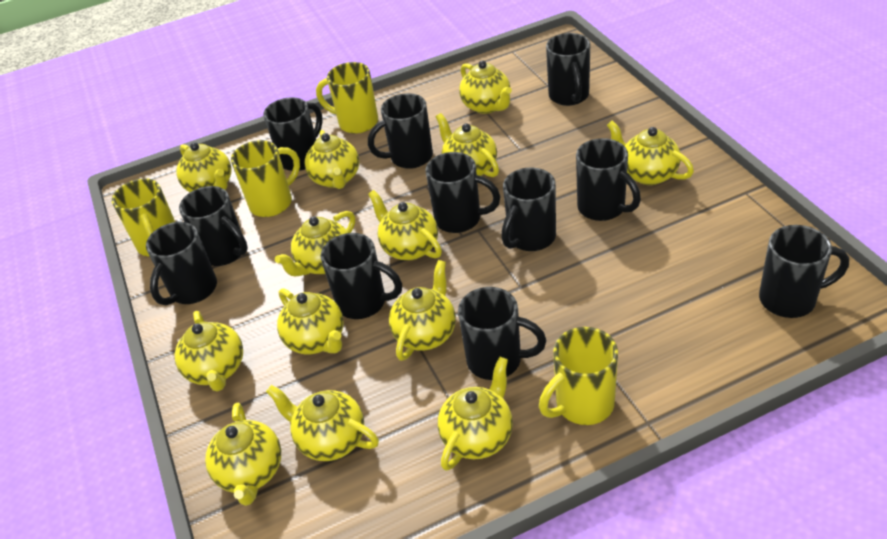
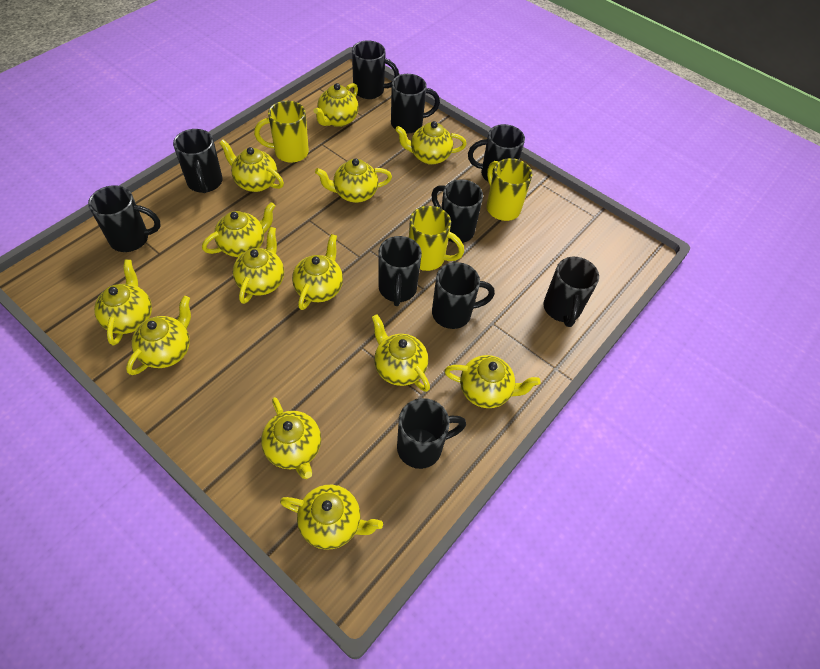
black mug: 11 -> 10
yellow mug: 4 -> 3

